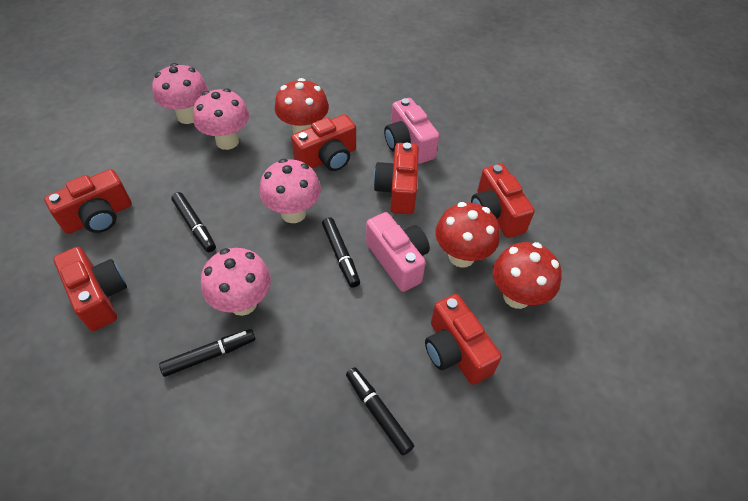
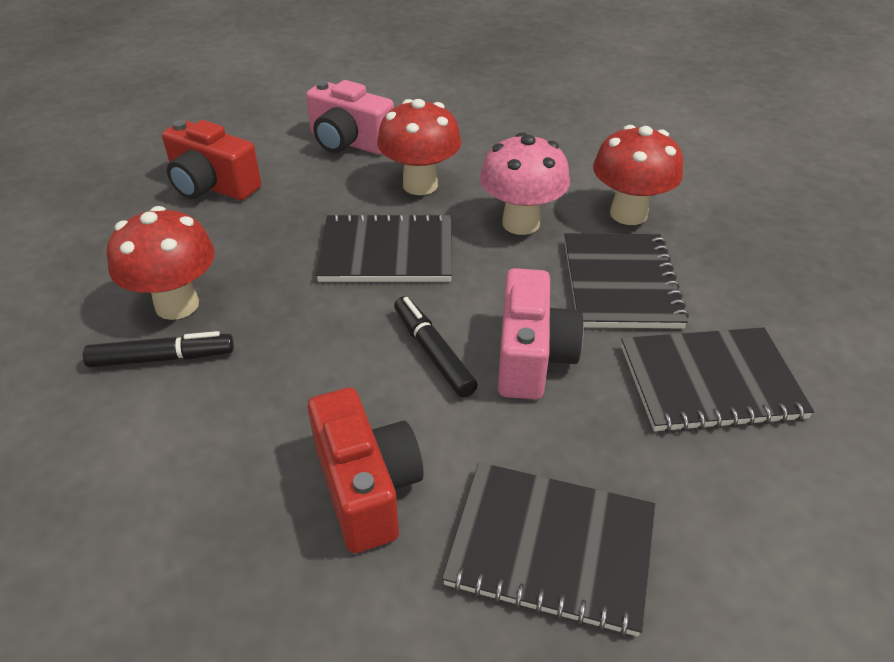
black marker: 4 -> 2
black notebook: 0 -> 4
pink mushroom: 4 -> 1
red camera: 6 -> 2

